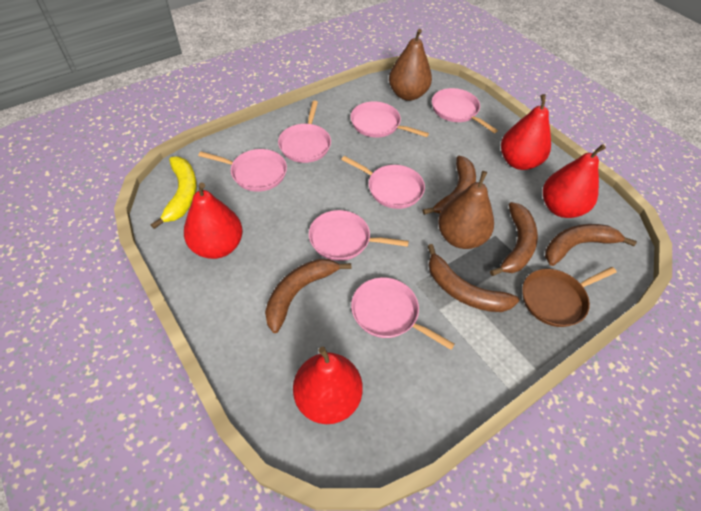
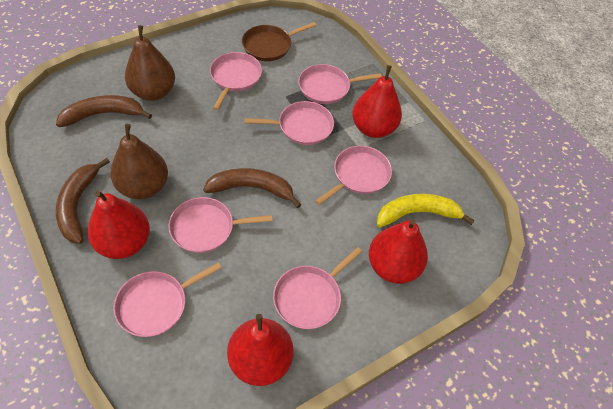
brown banana: 5 -> 3

